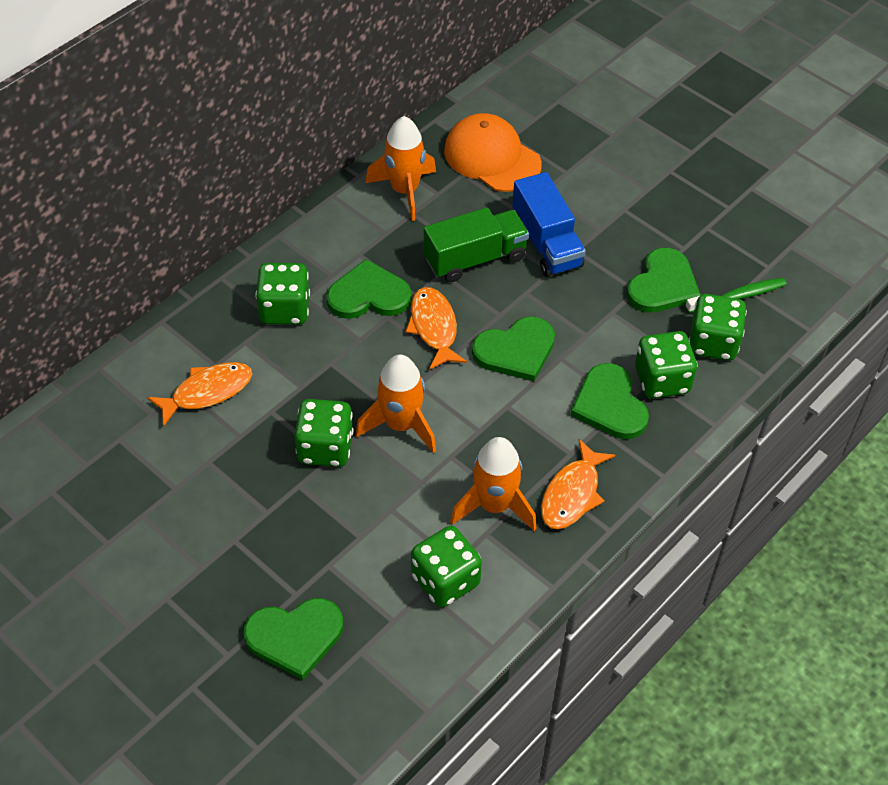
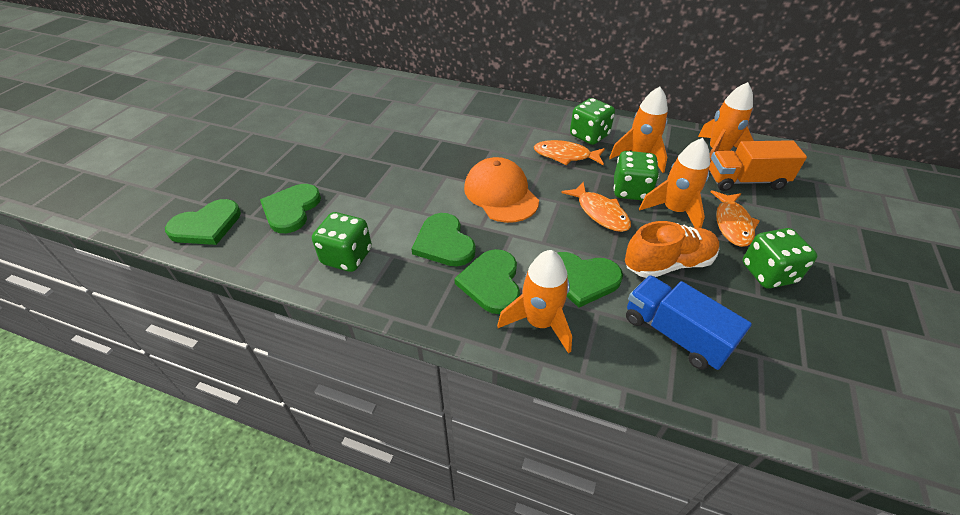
green dice: 5 -> 4
green toothbrush: 1 -> 0
green truck: 1 -> 0
orange rocket: 3 -> 4
orange shoe: 0 -> 1
orange truck: 0 -> 1

